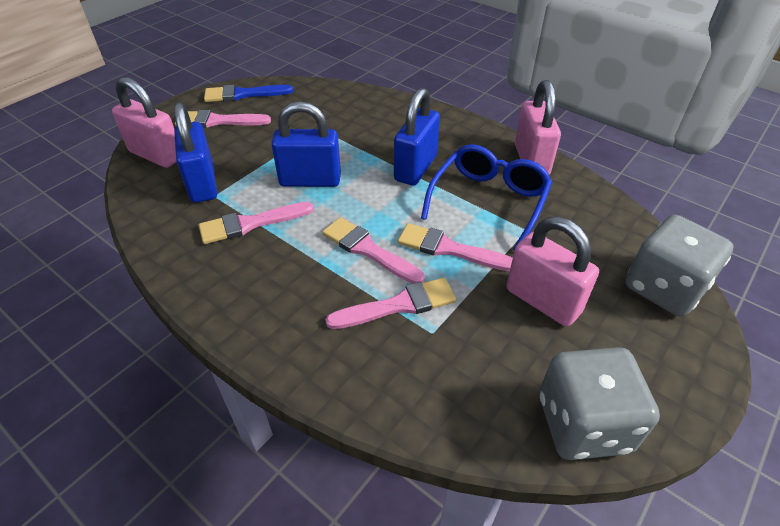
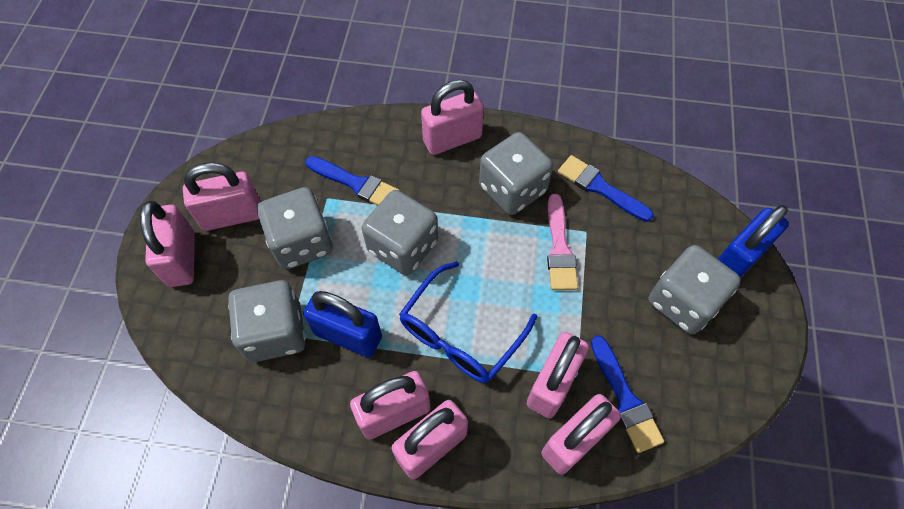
blue brush: 1 -> 3
blue padlock: 3 -> 2
grey dice: 2 -> 5
pink brush: 5 -> 1
pink padlock: 3 -> 7

